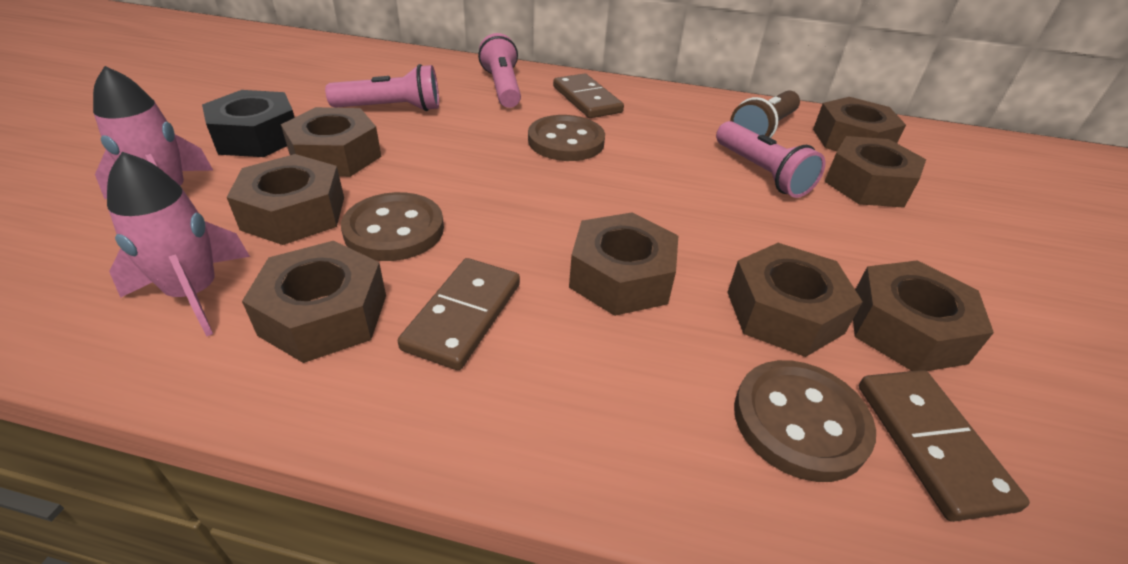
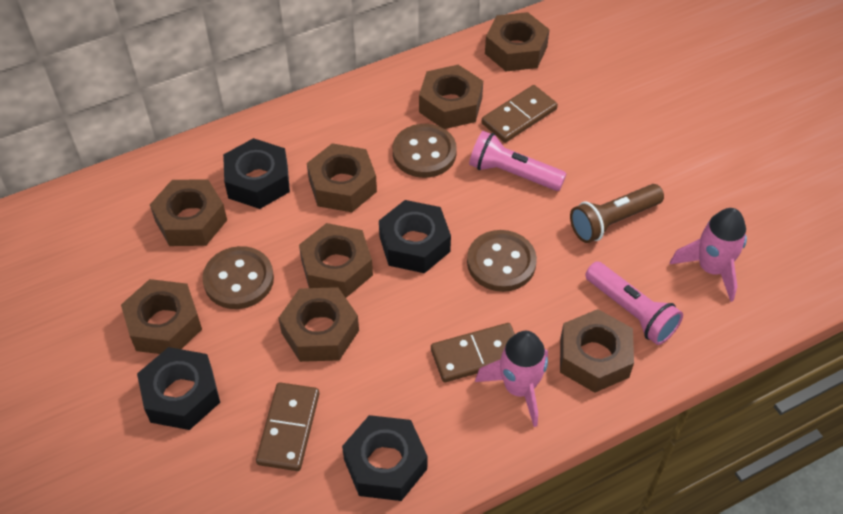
black nut: 1 -> 4
pink flashlight: 3 -> 2

